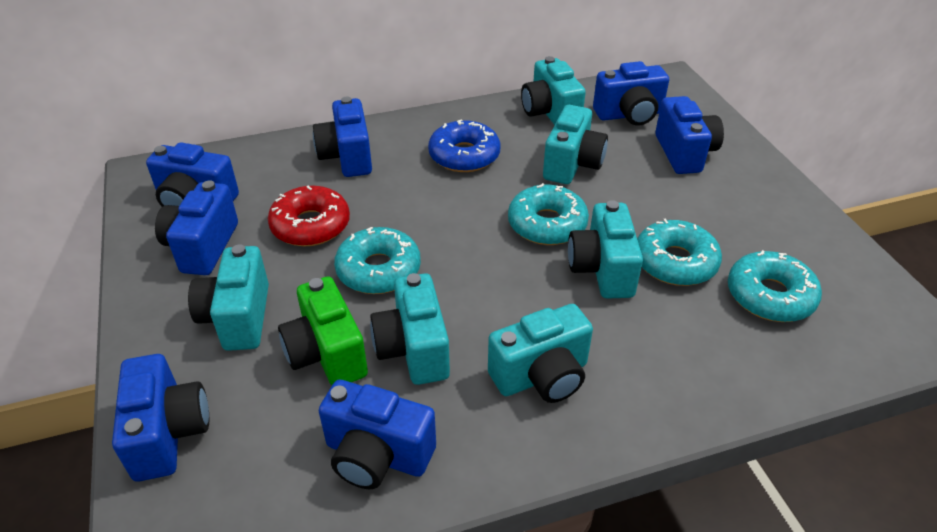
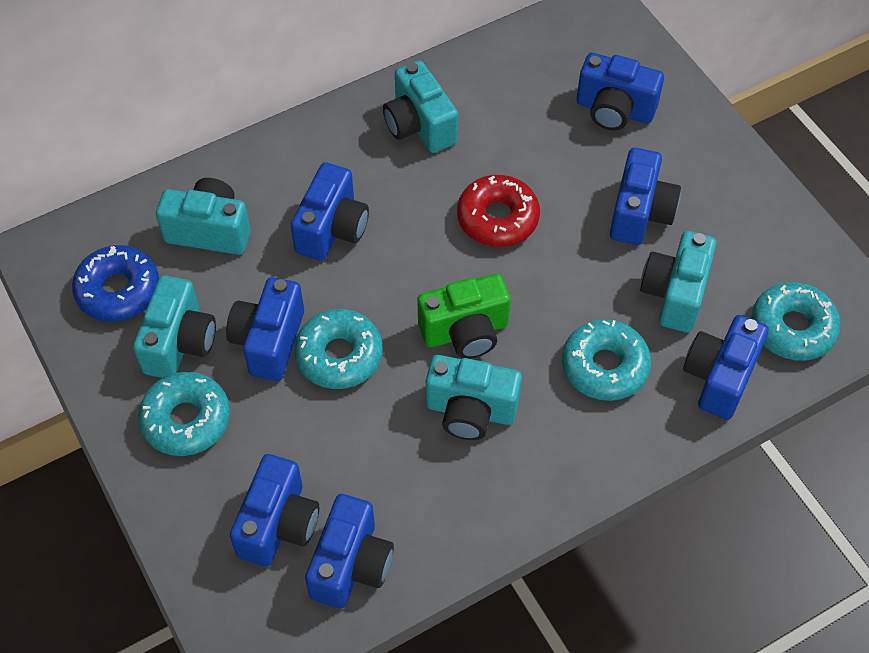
turquoise camera: 6 -> 5

